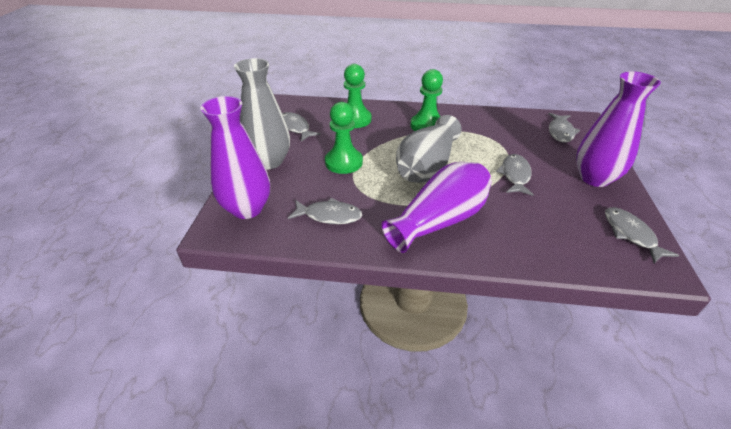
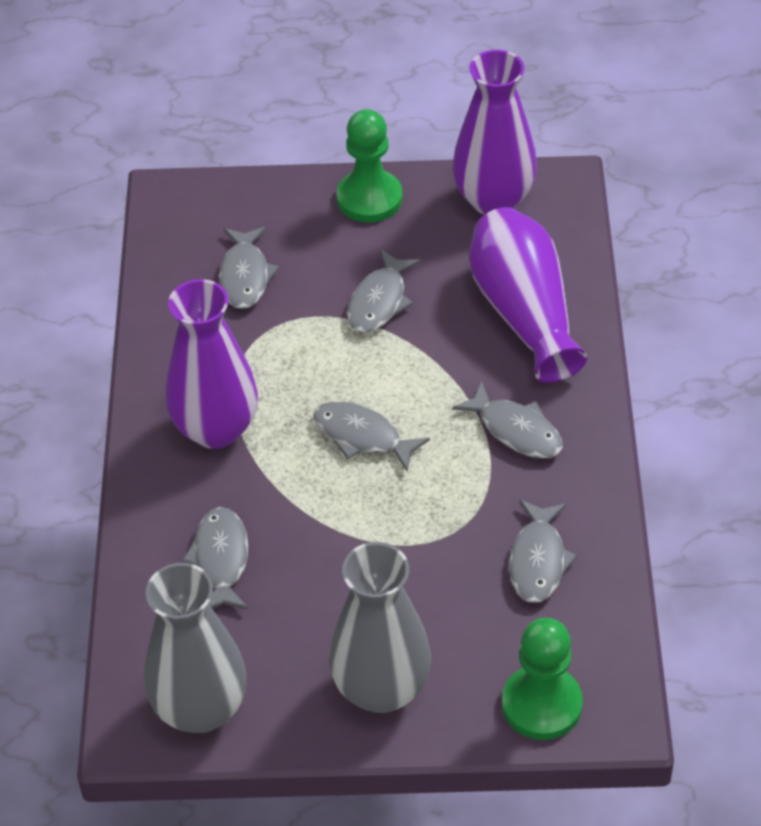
green pawn: 3 -> 2
grey fish: 5 -> 6

